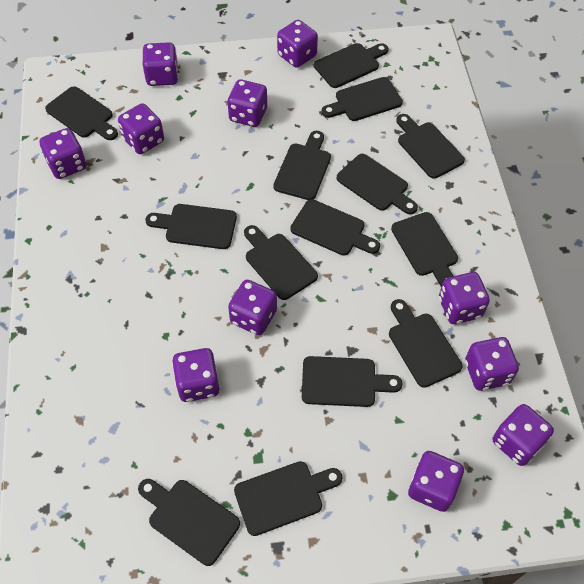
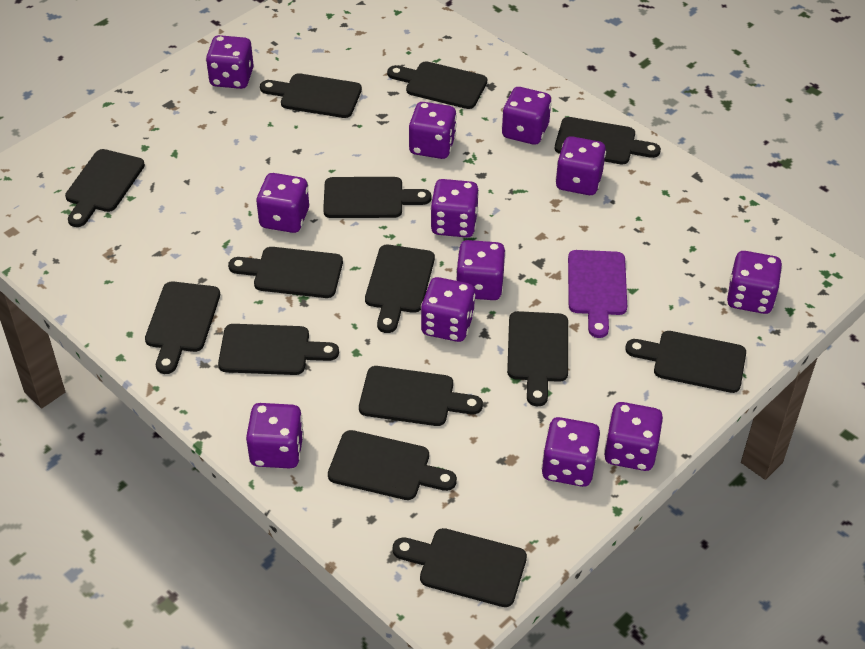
purple cutting board: 0 -> 1
purple dice: 11 -> 12

